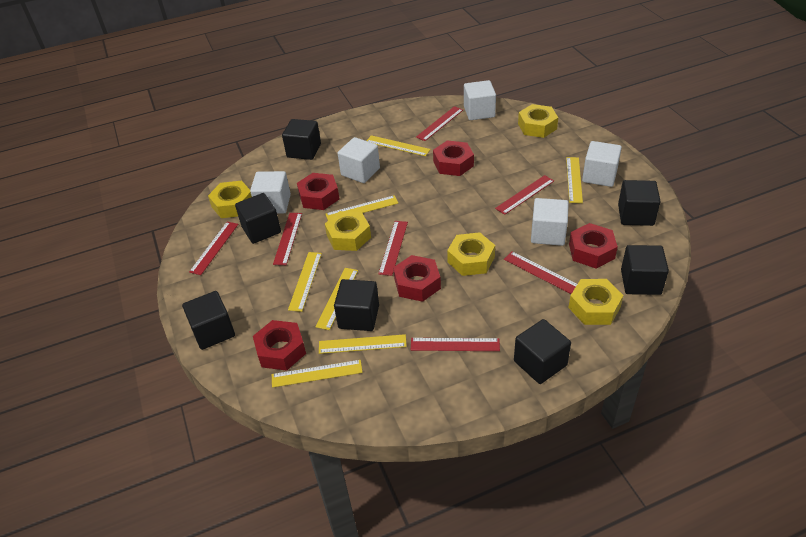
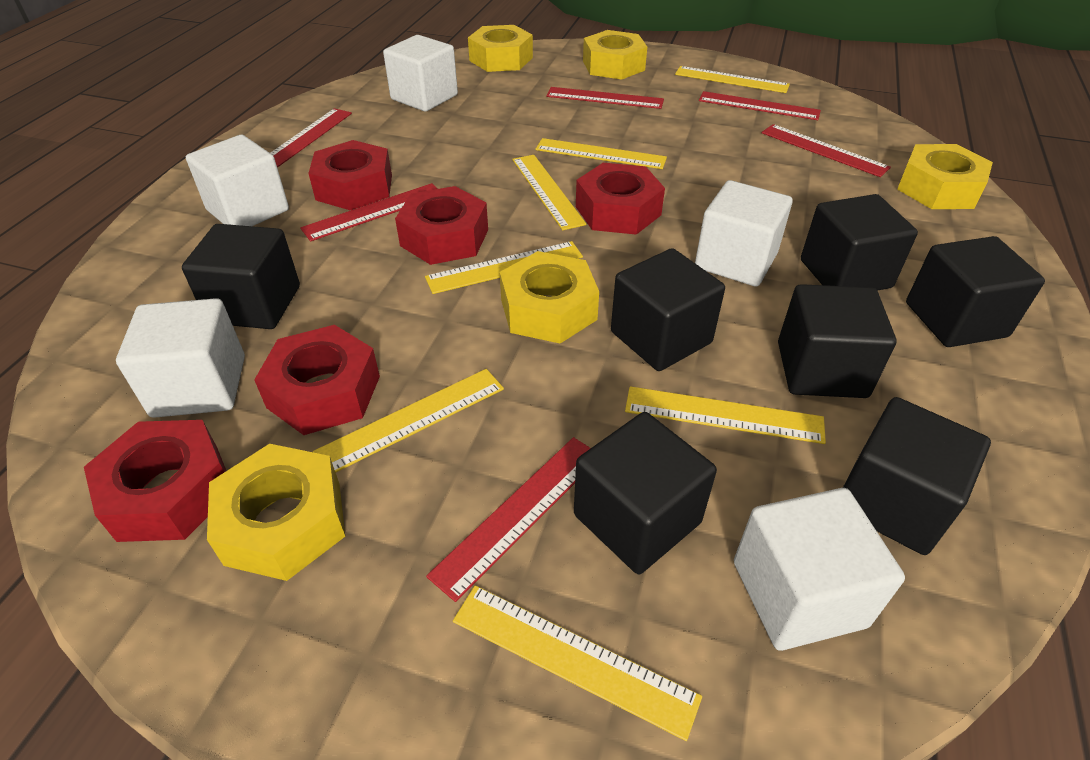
red ruler: 7 -> 6

